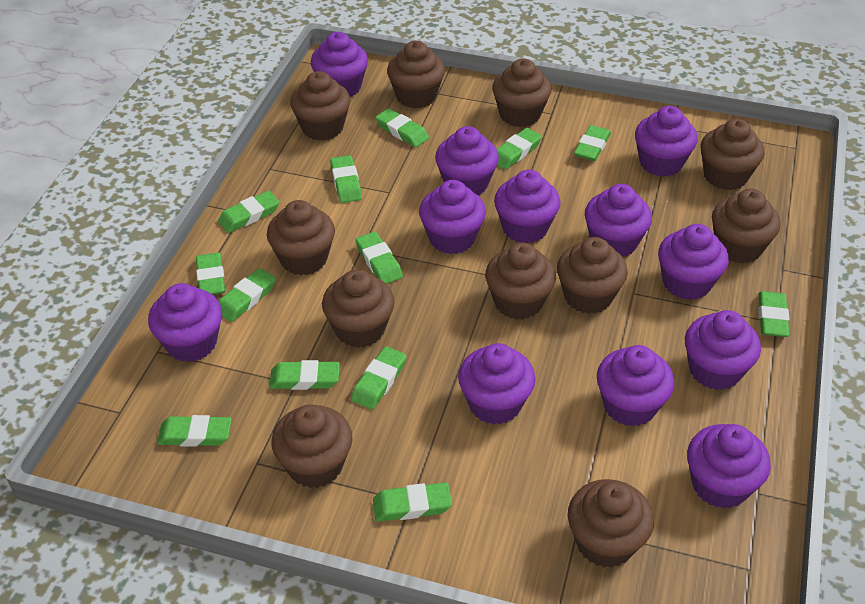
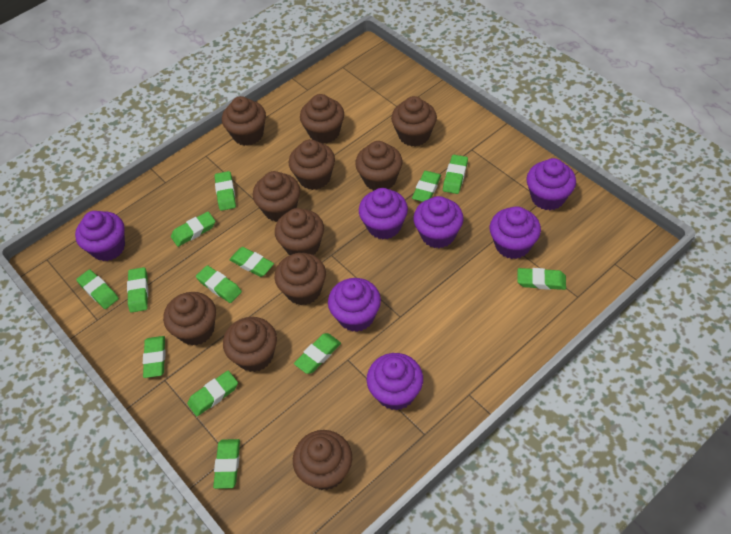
purple cupcake: 12 -> 7

